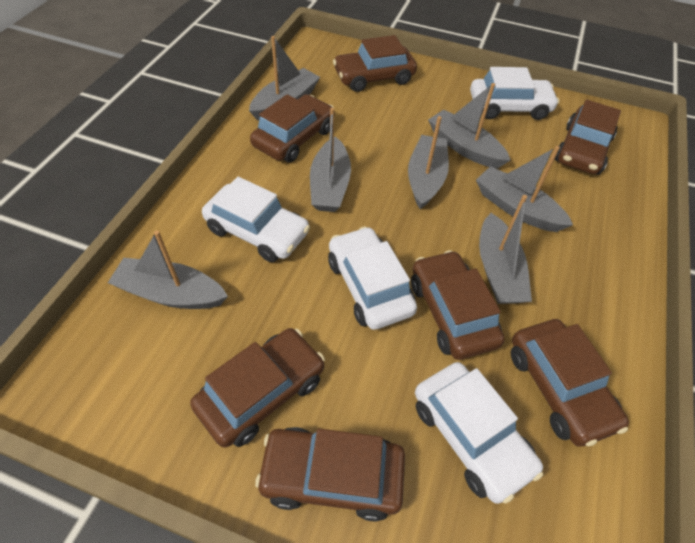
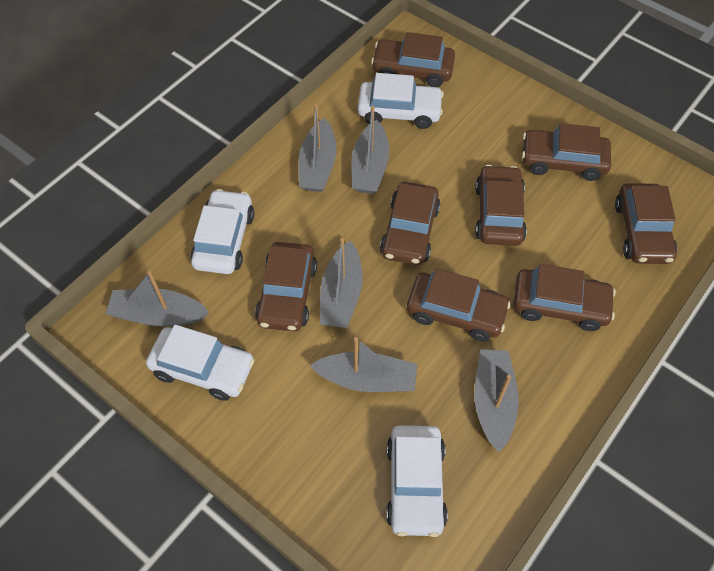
brown car: 7 -> 8
grey boat: 7 -> 6

